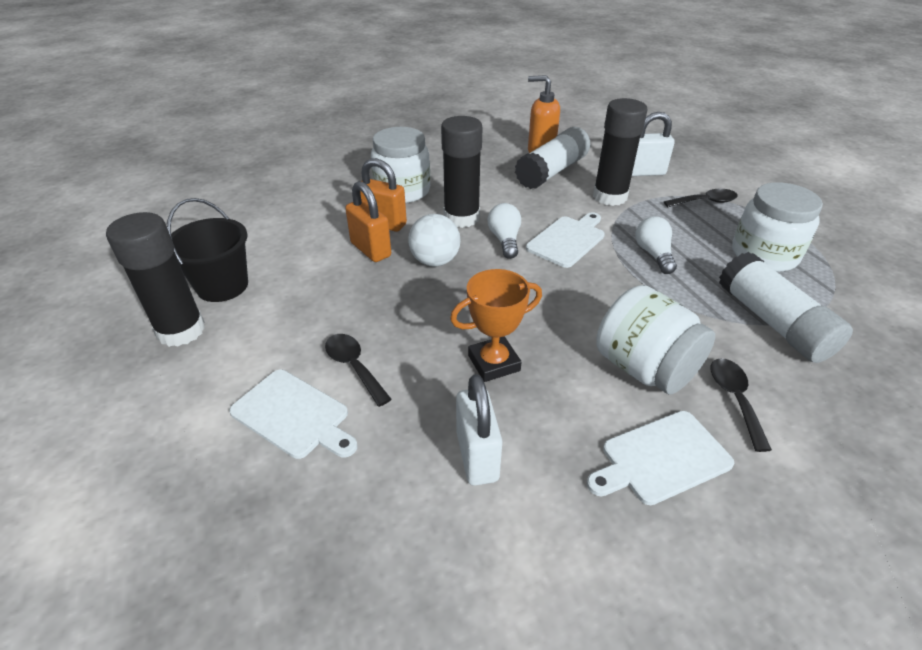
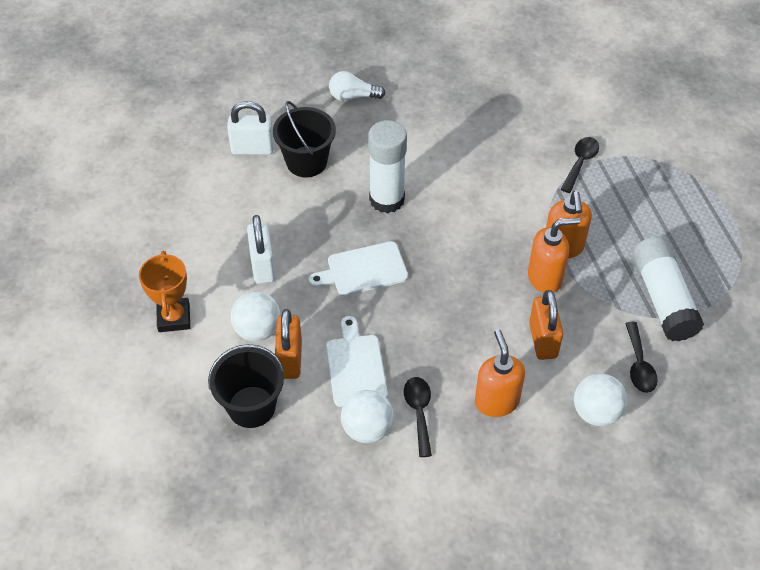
black bucket: 1 -> 2
black glue stick: 3 -> 0
orange soap dispenser: 1 -> 3
white ball: 1 -> 3
white cutting board: 3 -> 2
white jar: 3 -> 0
white light bulb: 2 -> 1

